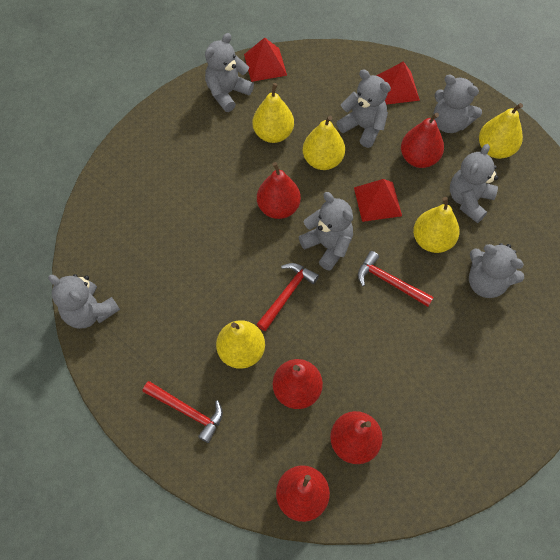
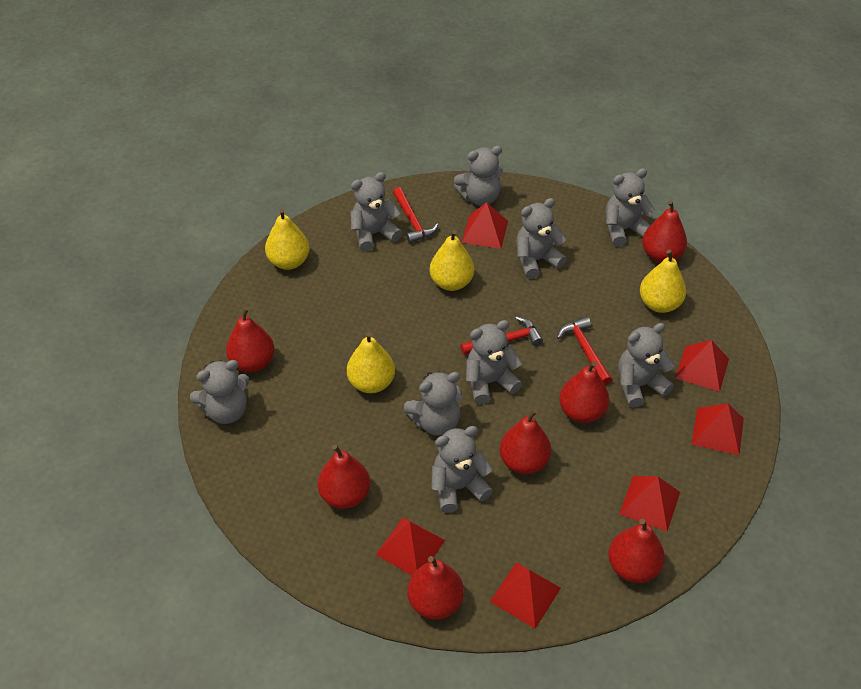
grey teddy bear: 7 -> 9
red pear: 5 -> 7
red pyramid: 3 -> 6
yellow pear: 5 -> 4

